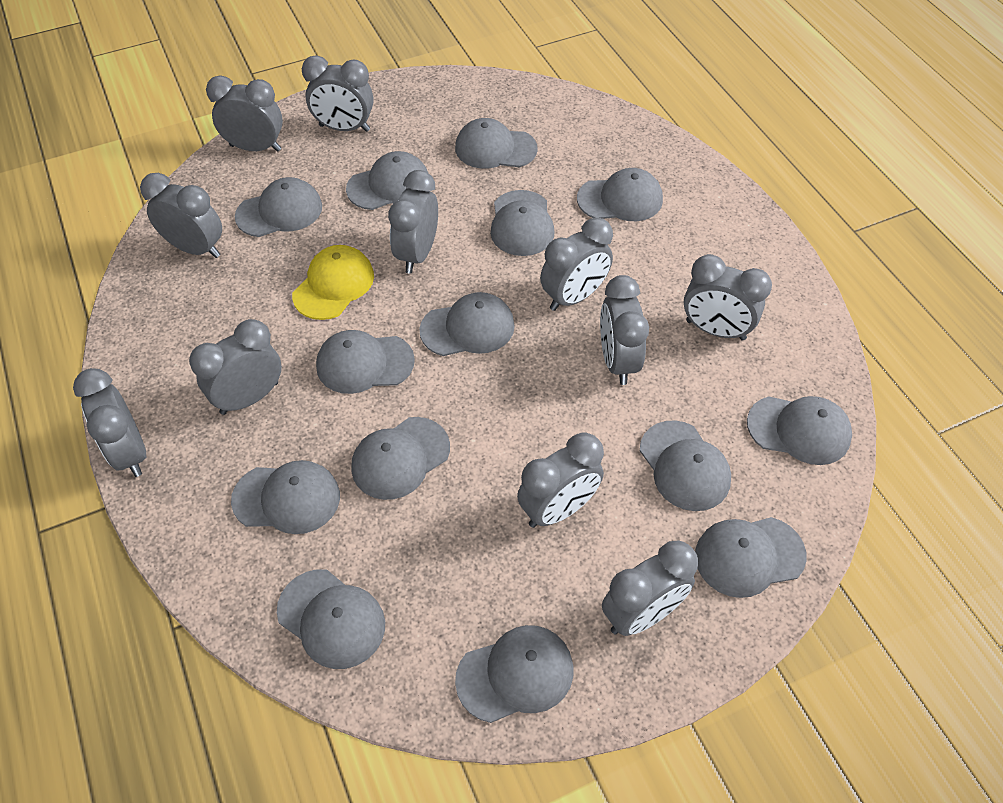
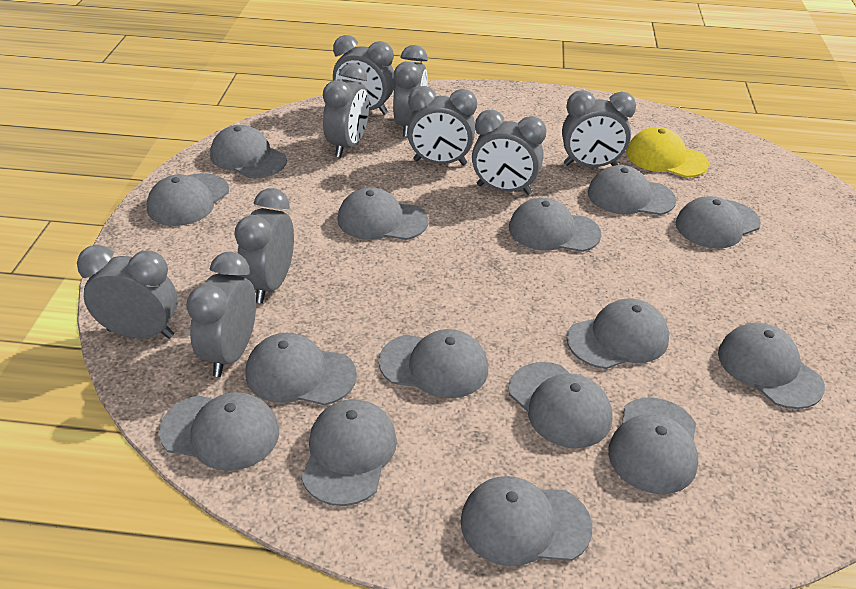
grey cap: 14 -> 15
grey clock: 11 -> 9

